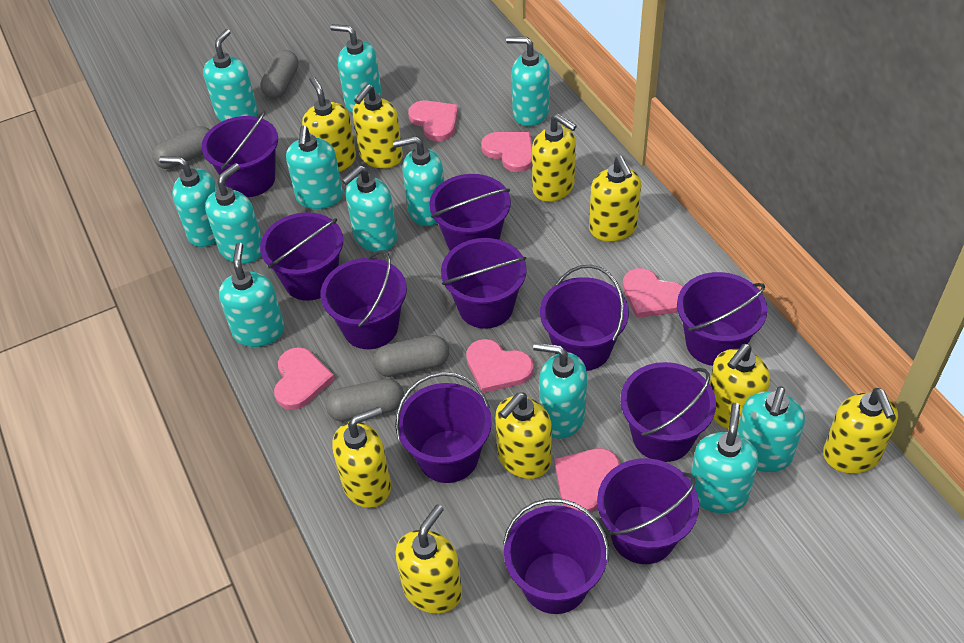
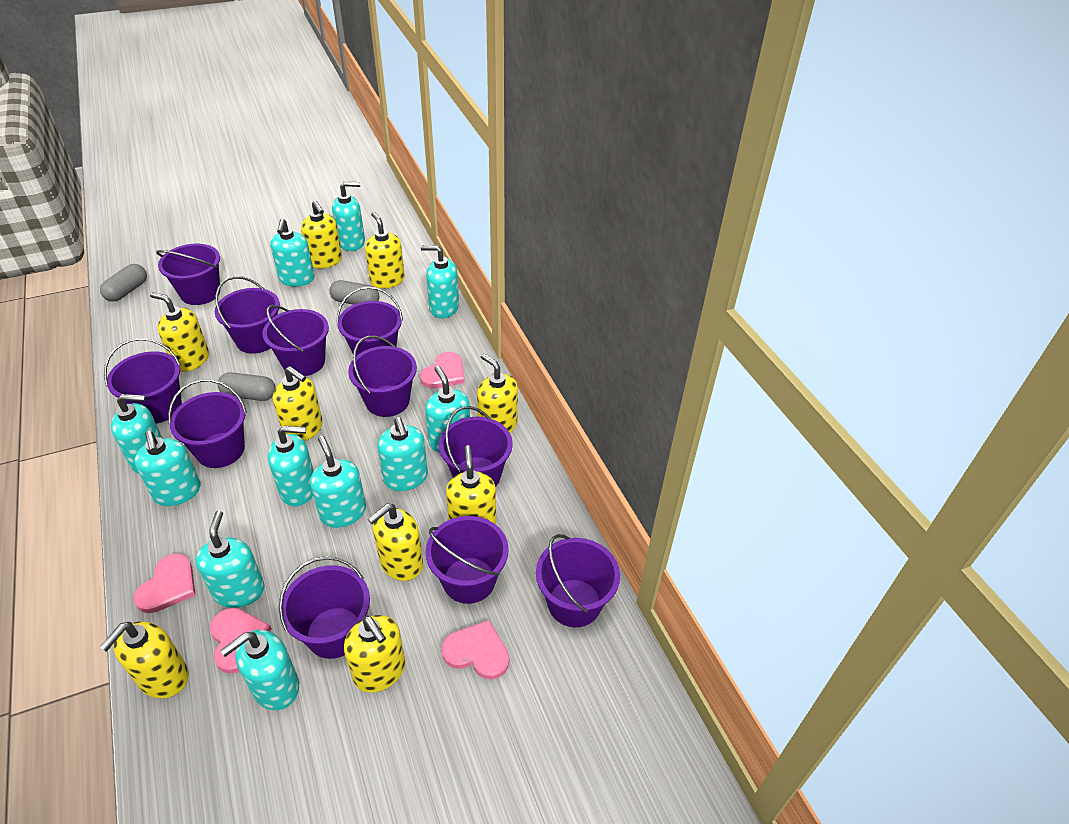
grey capsule: 4 -> 3
pink heart: 6 -> 4
turquoise soap dispenser: 12 -> 11

